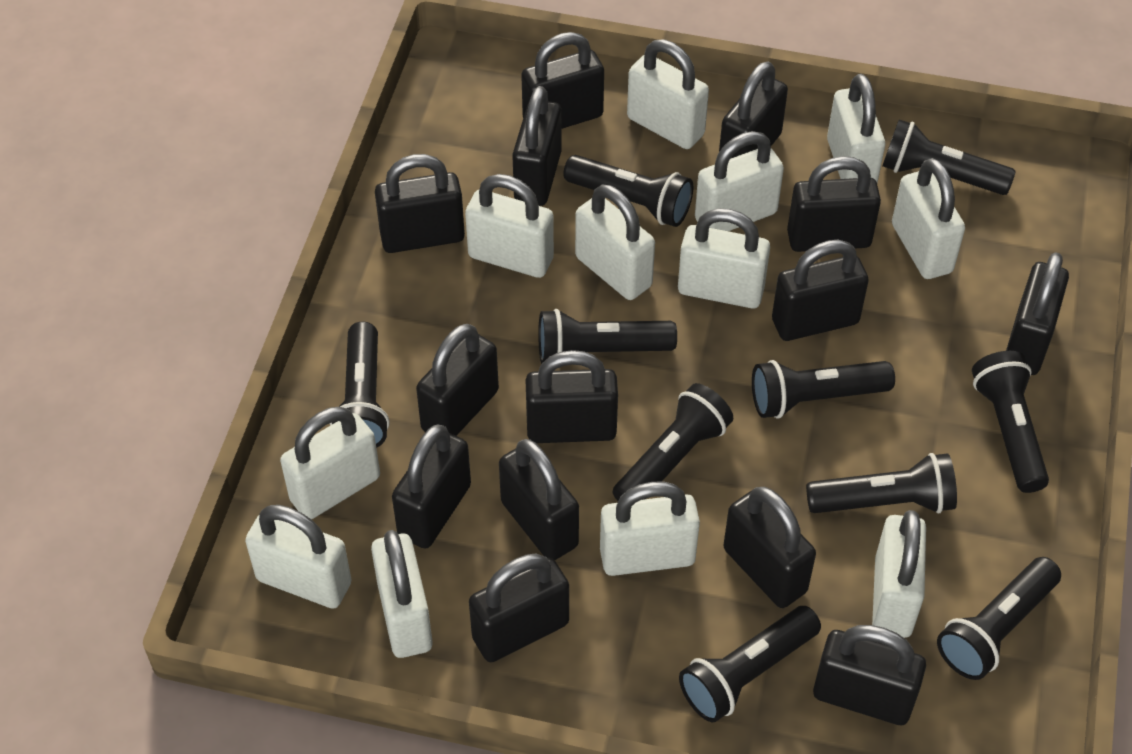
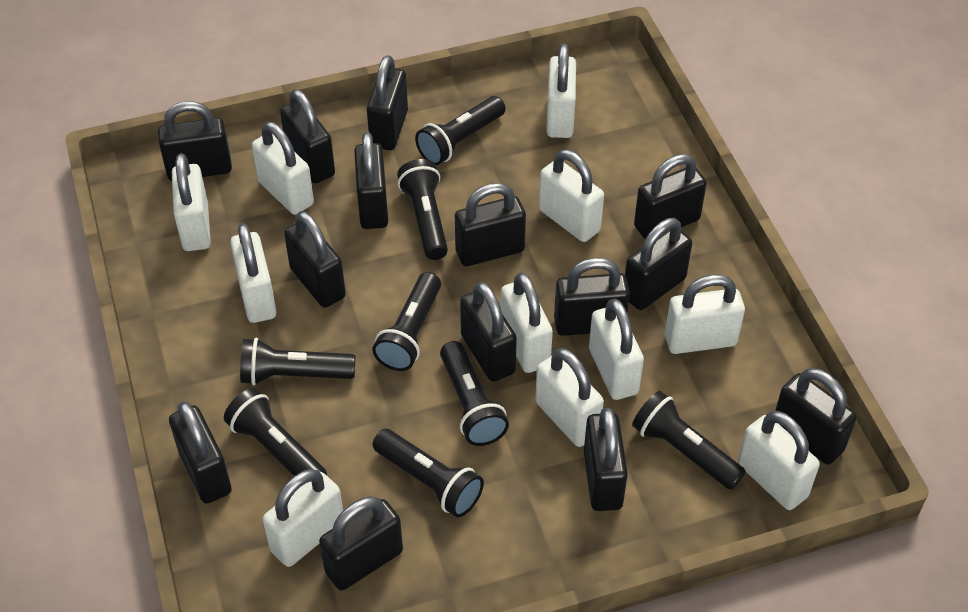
black flashlight: 10 -> 8
white padlock: 12 -> 11

